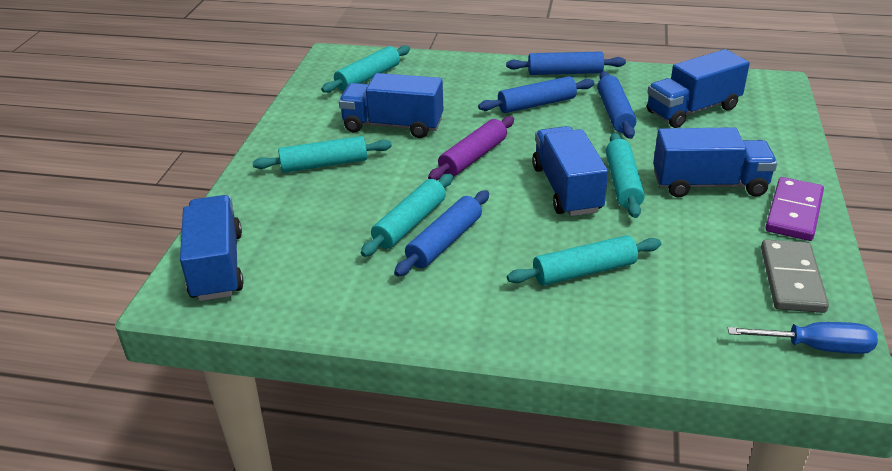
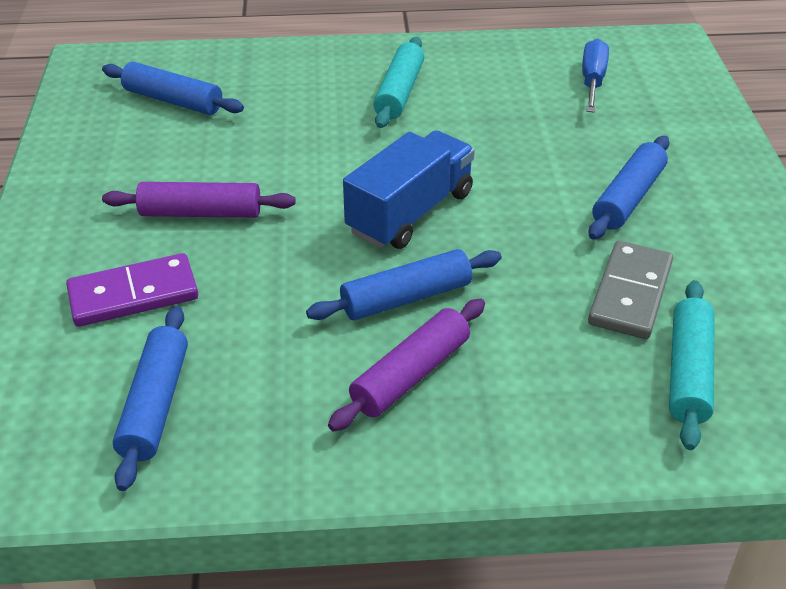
blue truck: 5 -> 1
purple rolling pin: 1 -> 2
turquoise rolling pin: 5 -> 2

